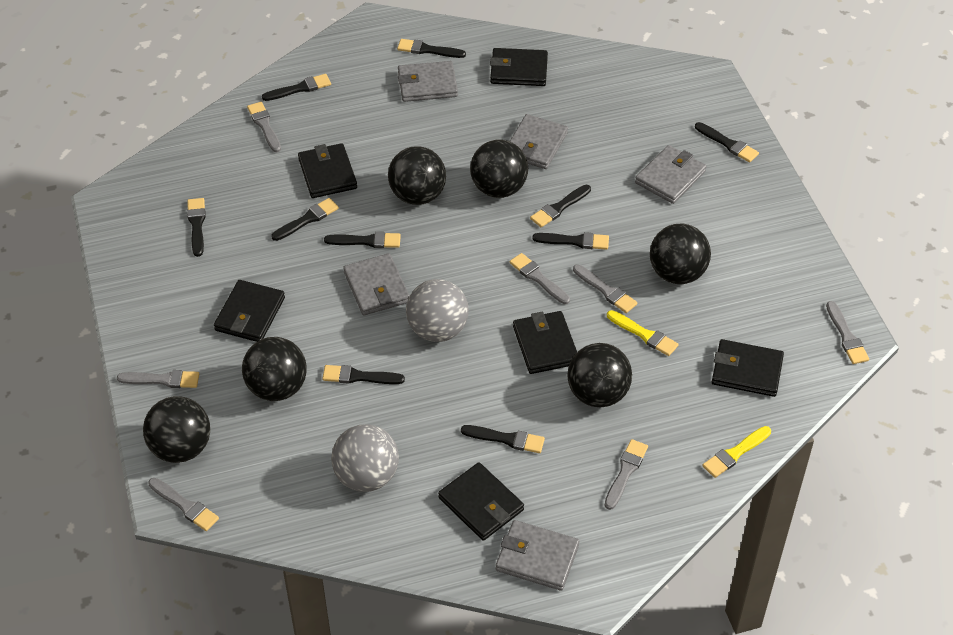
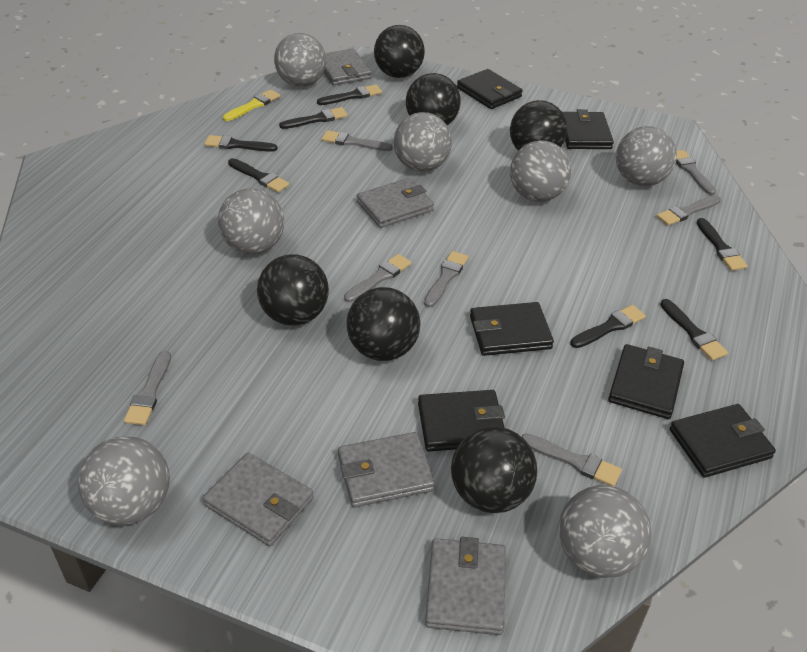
black brush: 10 -> 7
grey ball: 2 -> 7
yellow brush: 2 -> 1

